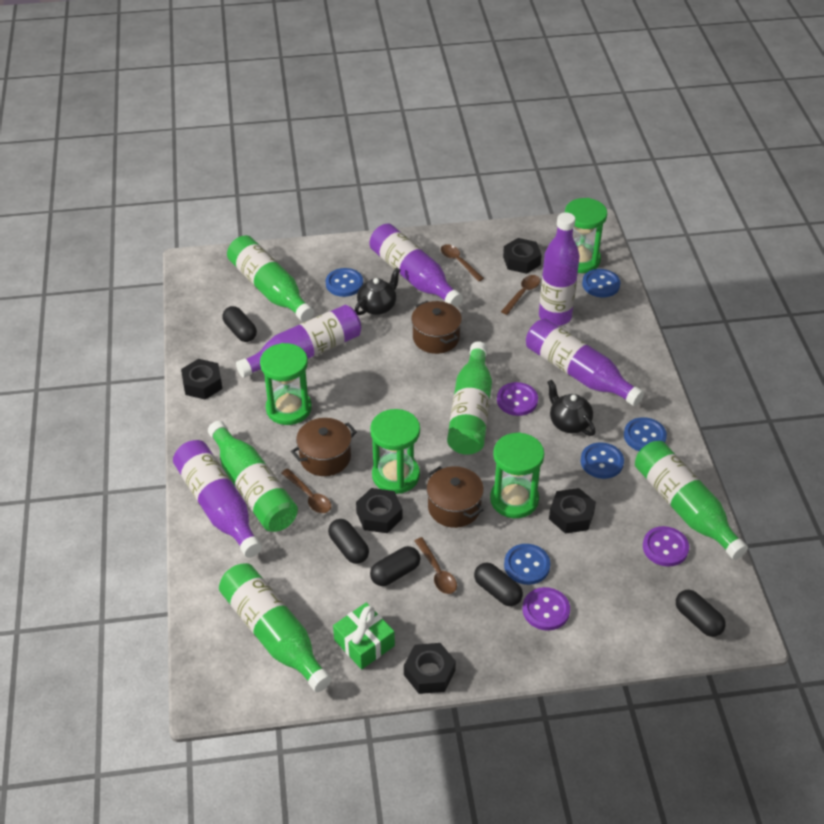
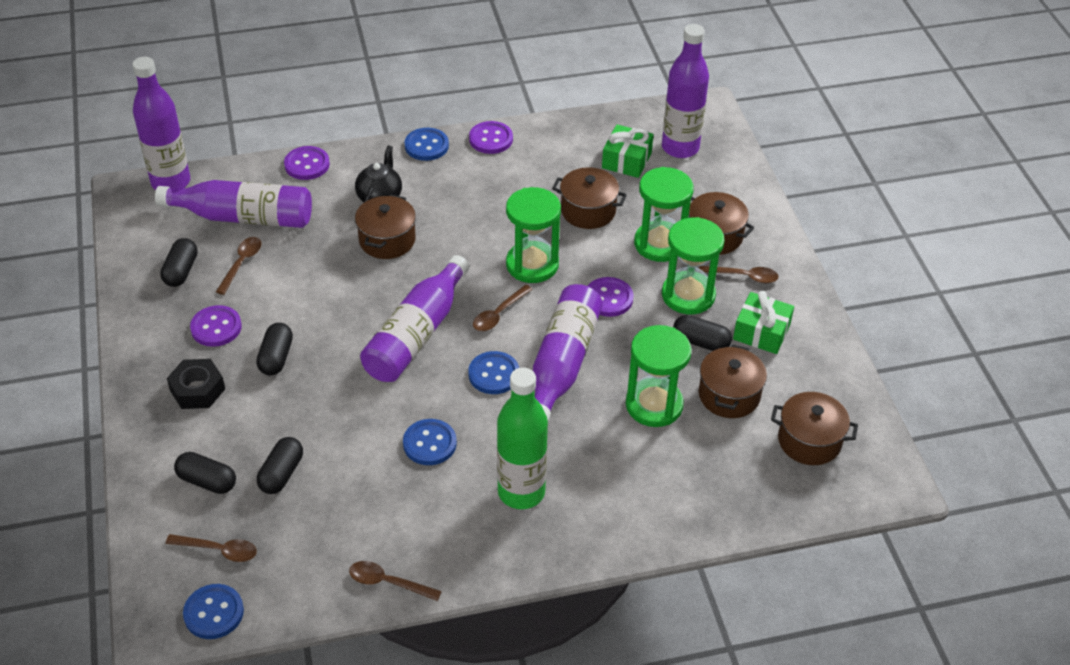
black nut: 5 -> 1
black teapot: 2 -> 1
blue button: 5 -> 4
brown pot: 3 -> 5
brown spoon: 4 -> 5
green bottle: 5 -> 1
green gift: 1 -> 2
purple button: 3 -> 4

